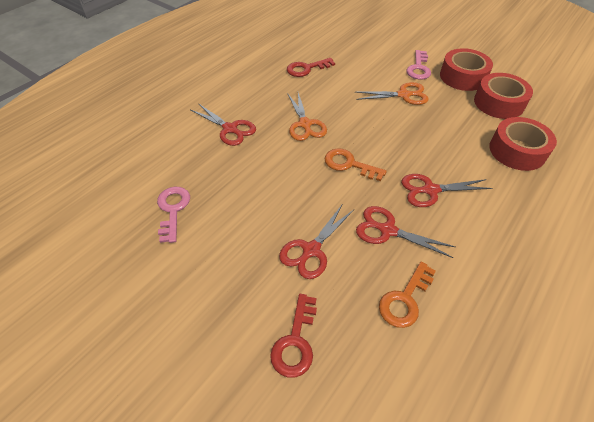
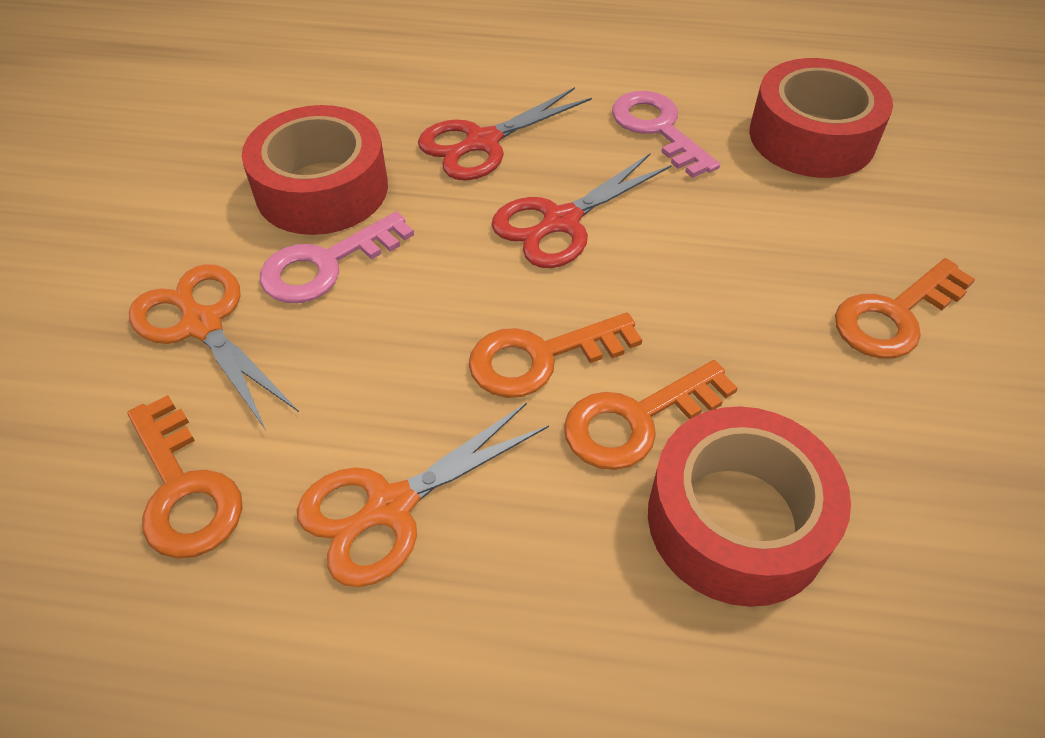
orange key: 2 -> 4
red key: 2 -> 0
red scissors: 4 -> 2

